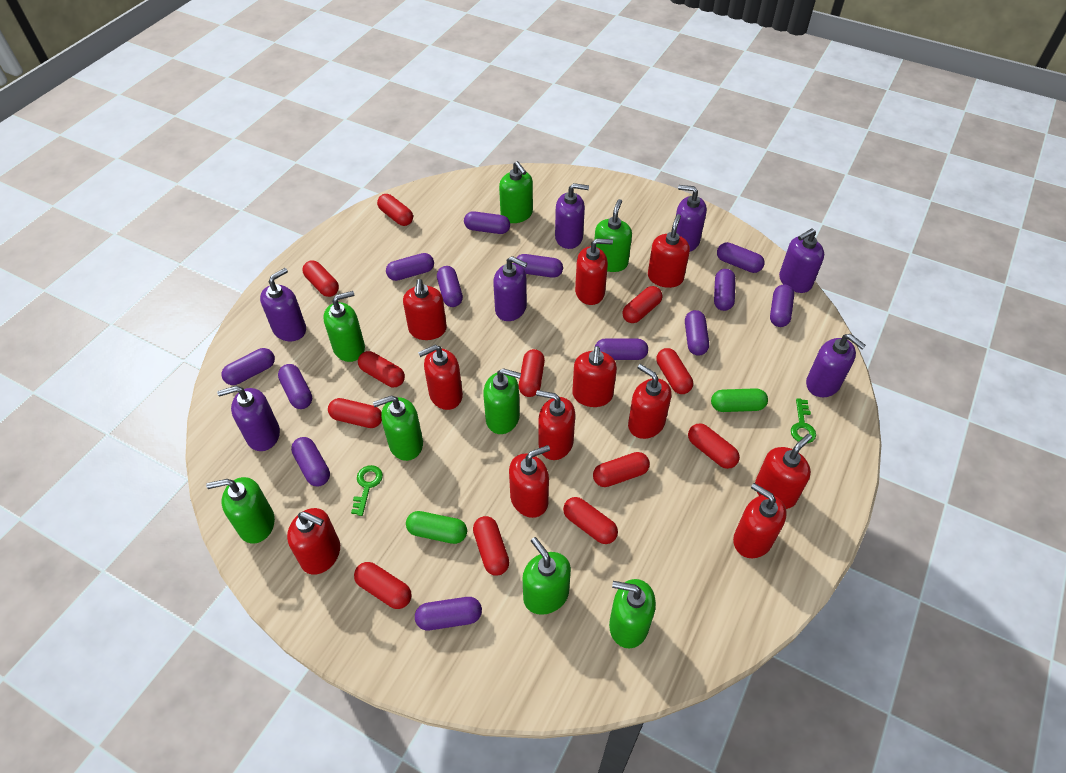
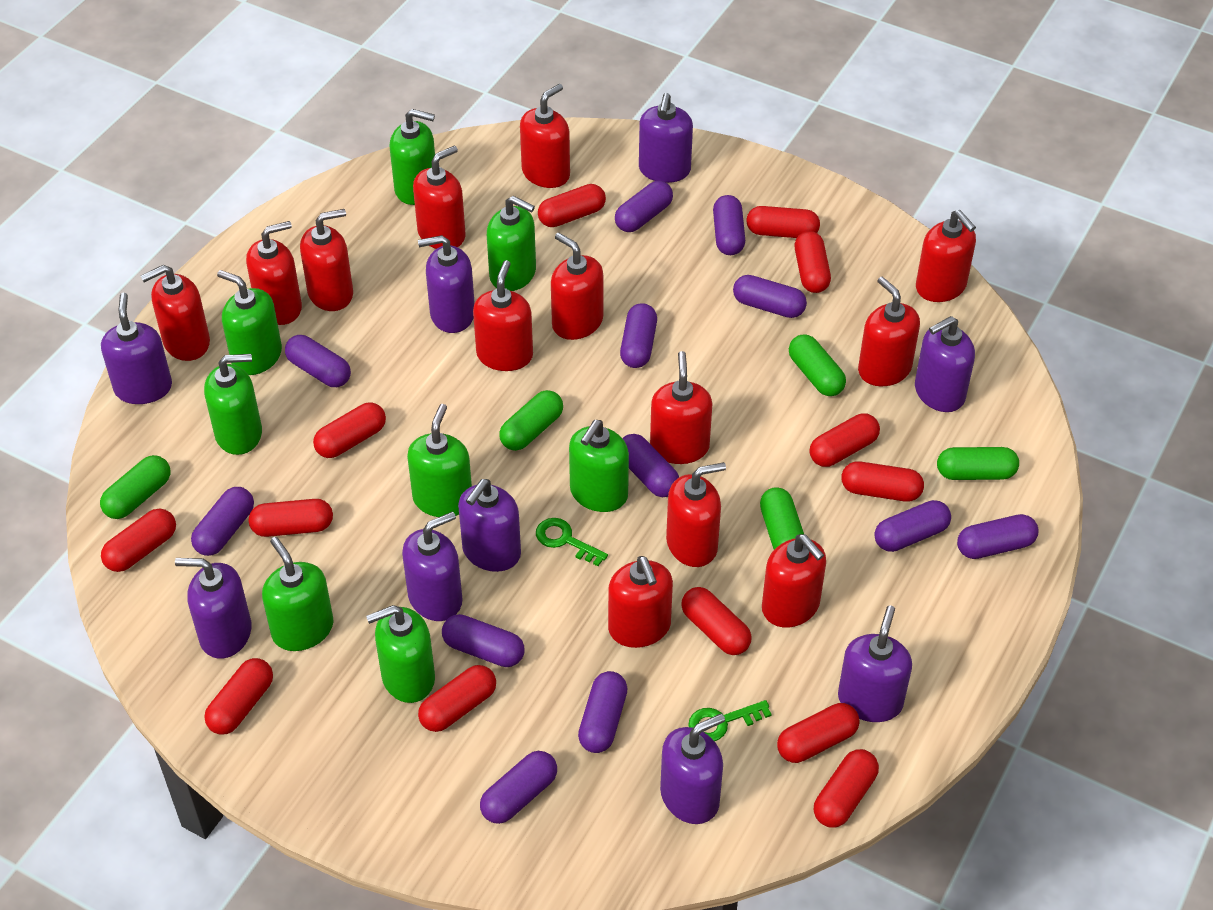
green capsule: 2 -> 5
purple capsule: 13 -> 12
purple soap dispenser: 7 -> 9
red capsule: 12 -> 13
red soap dispenser: 11 -> 13

